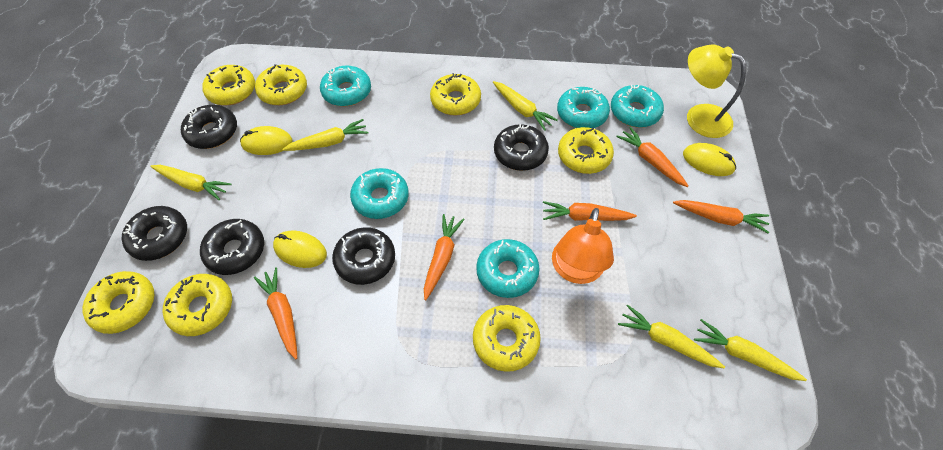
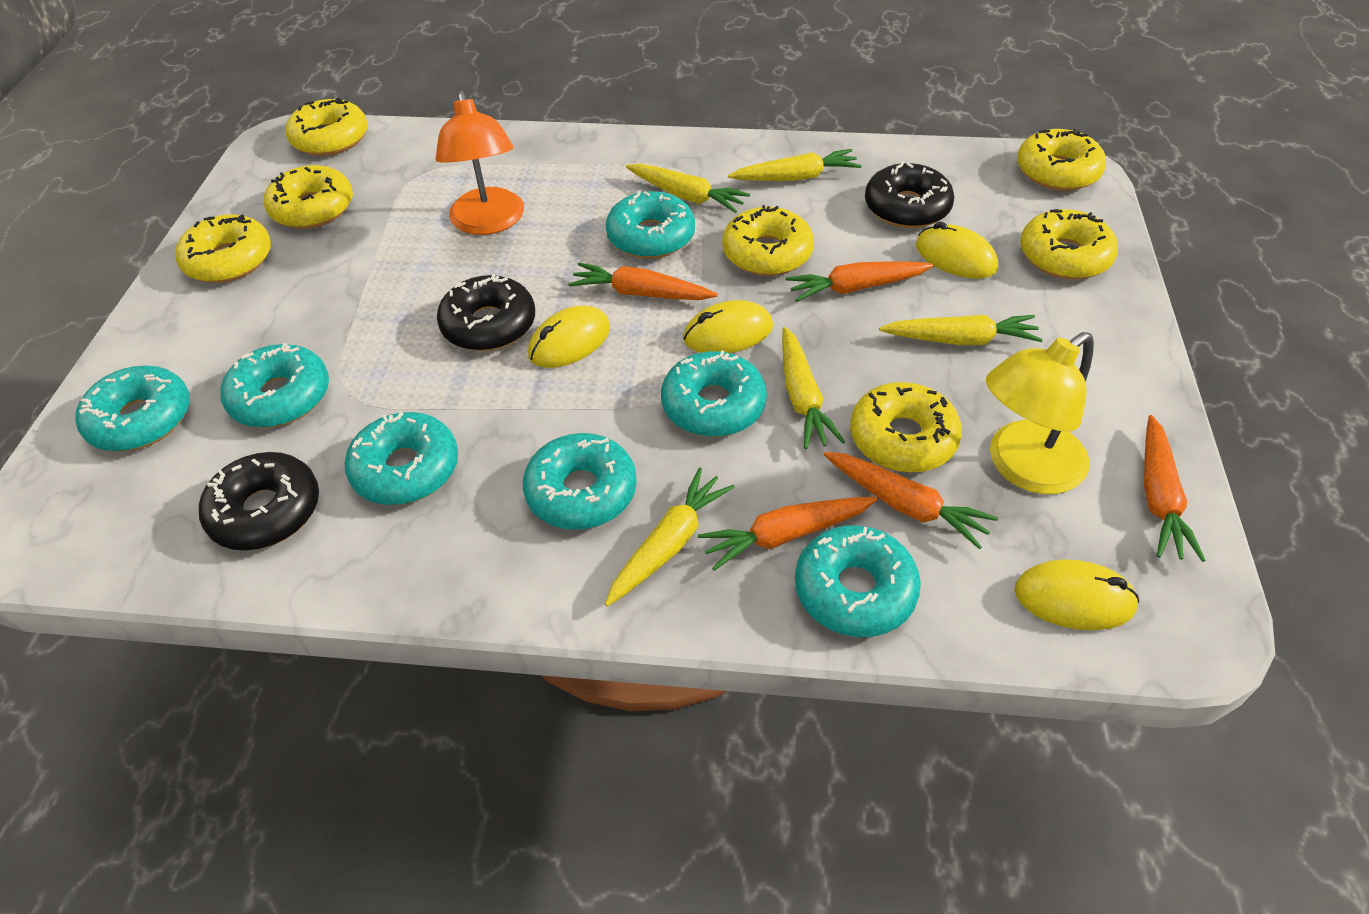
black donut: 5 -> 3
turquoise donut: 5 -> 7
yellow mouse: 3 -> 4

